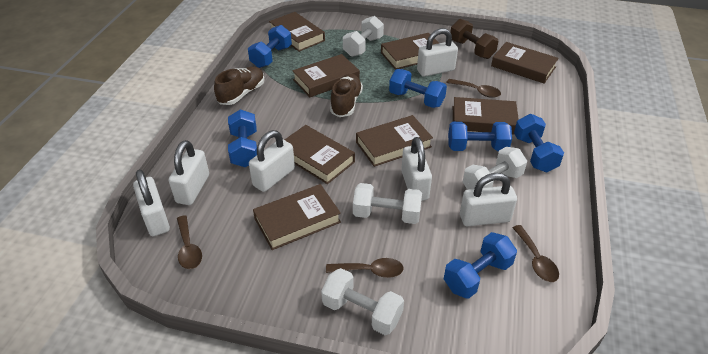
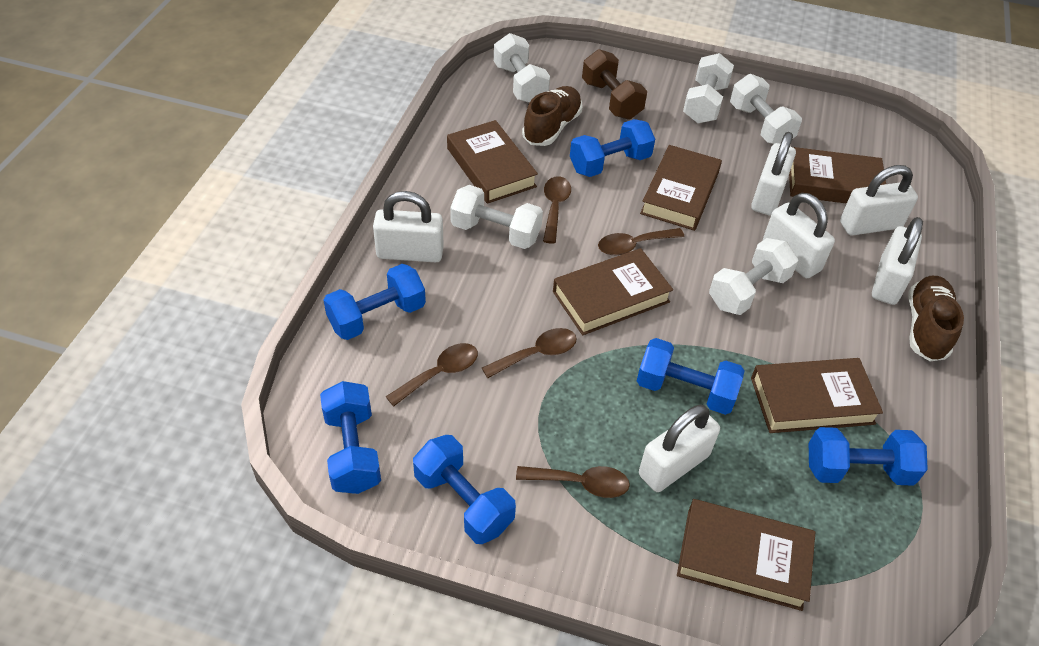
brown book: 8 -> 6
brown spoon: 4 -> 5
white dumbbell: 4 -> 5

